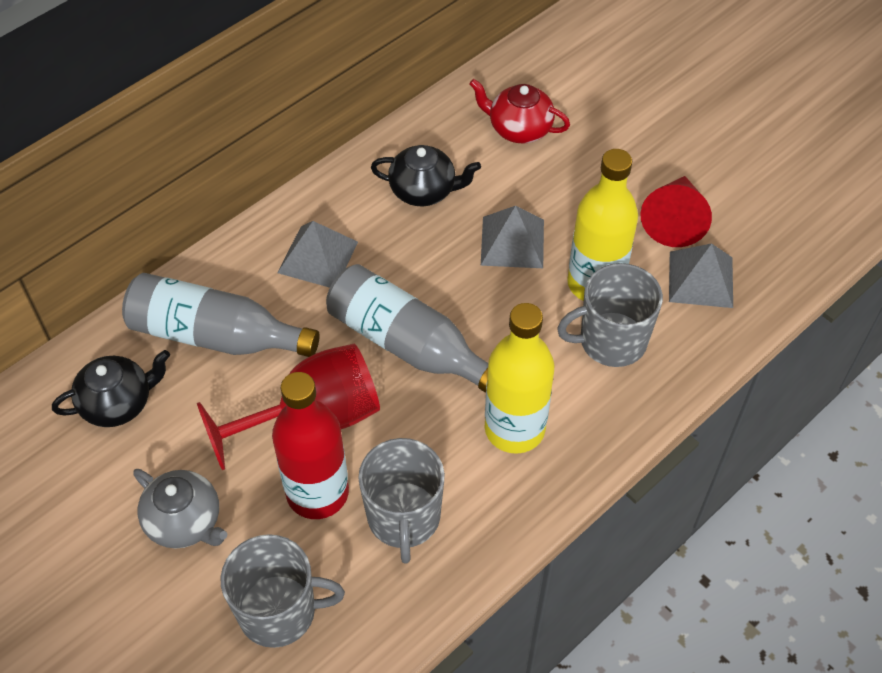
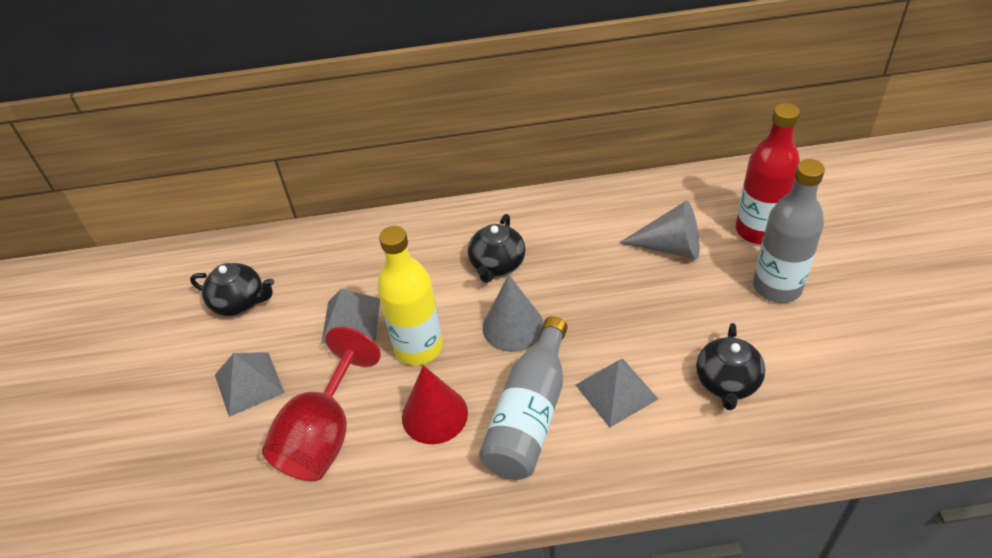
black teapot: 2 -> 3
grey cone: 0 -> 2
grey mug: 3 -> 0
grey teapot: 1 -> 0
red teapot: 1 -> 0
yellow bottle: 2 -> 1

